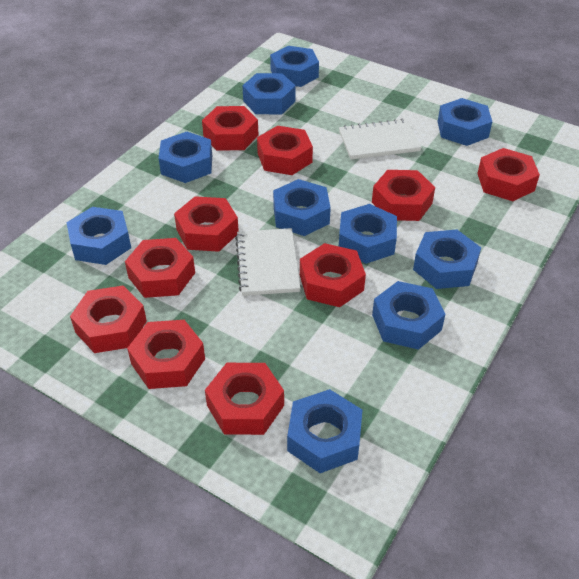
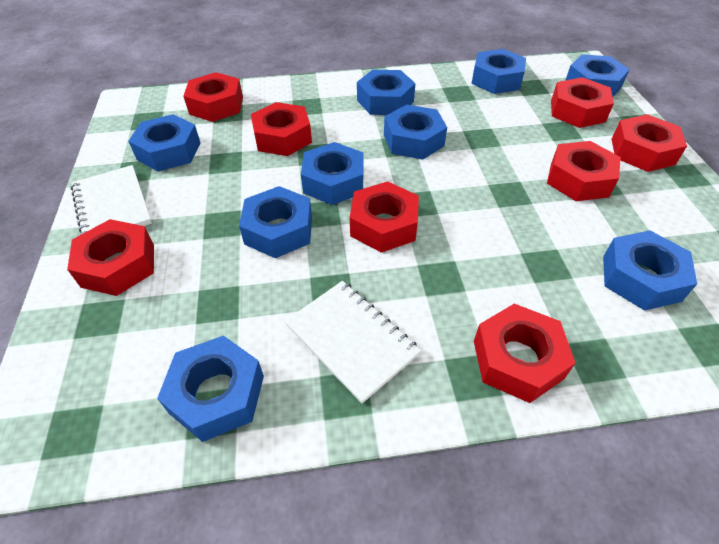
blue nut: 10 -> 9
red nut: 10 -> 8

